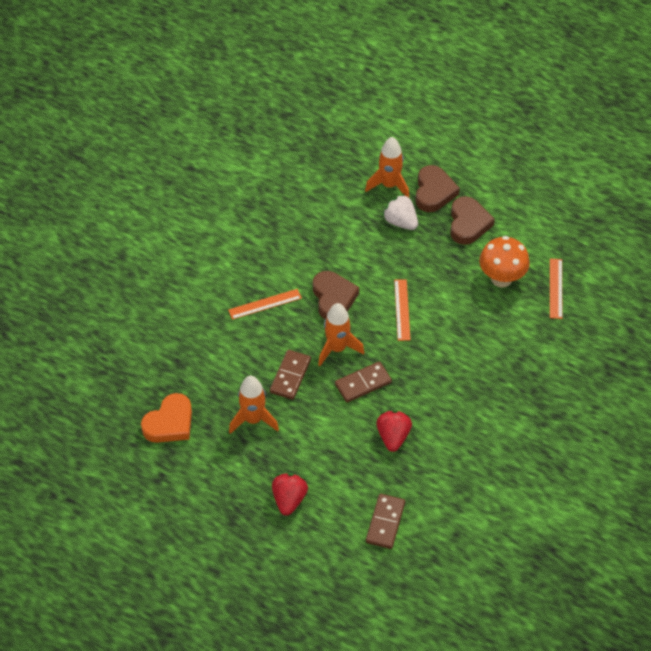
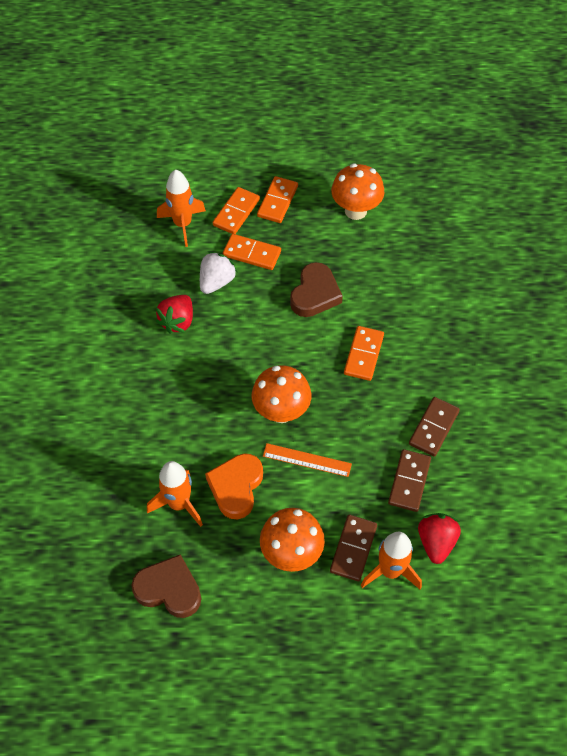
brown heart: 3 -> 2
orange domino: 0 -> 4
orange mushroom: 1 -> 3
orange ruler: 3 -> 1

